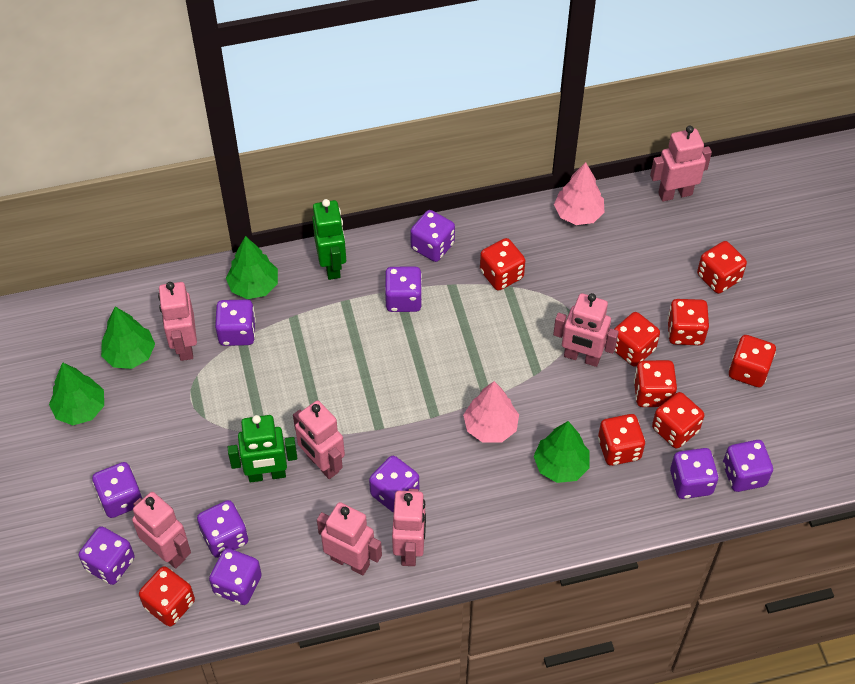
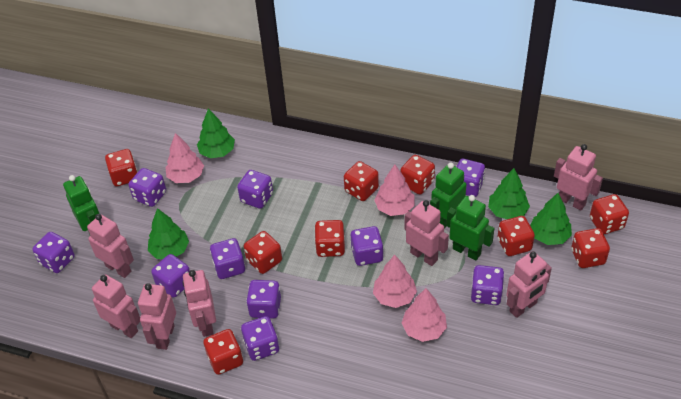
green robot: 2 -> 3
pink tree: 2 -> 4

